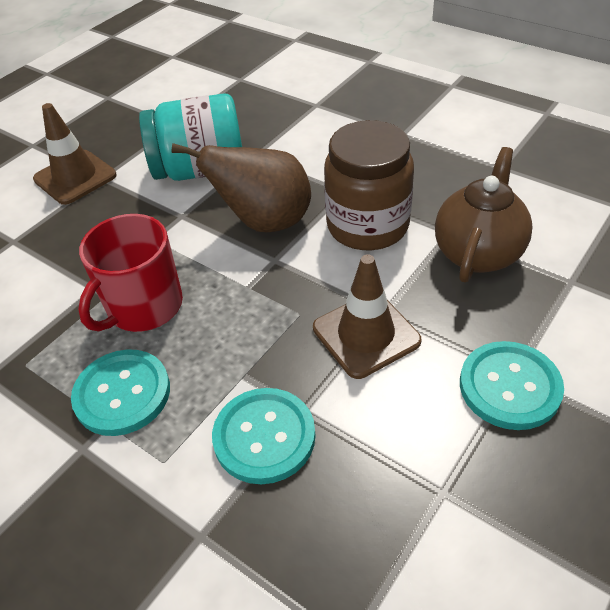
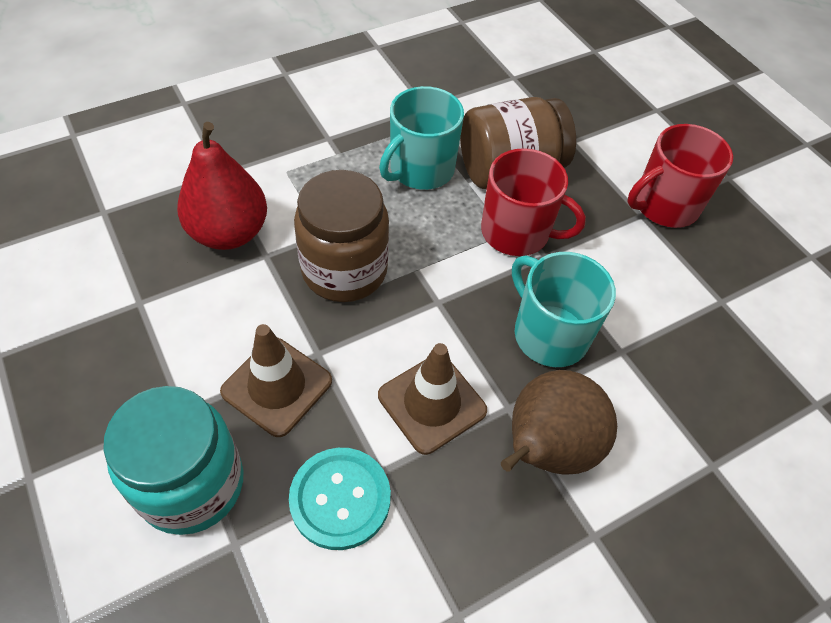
brown jar: 1 -> 2
brown teapot: 1 -> 0
red mug: 1 -> 2
red pear: 0 -> 1
turquoise button: 3 -> 1
turquoise mug: 0 -> 2

